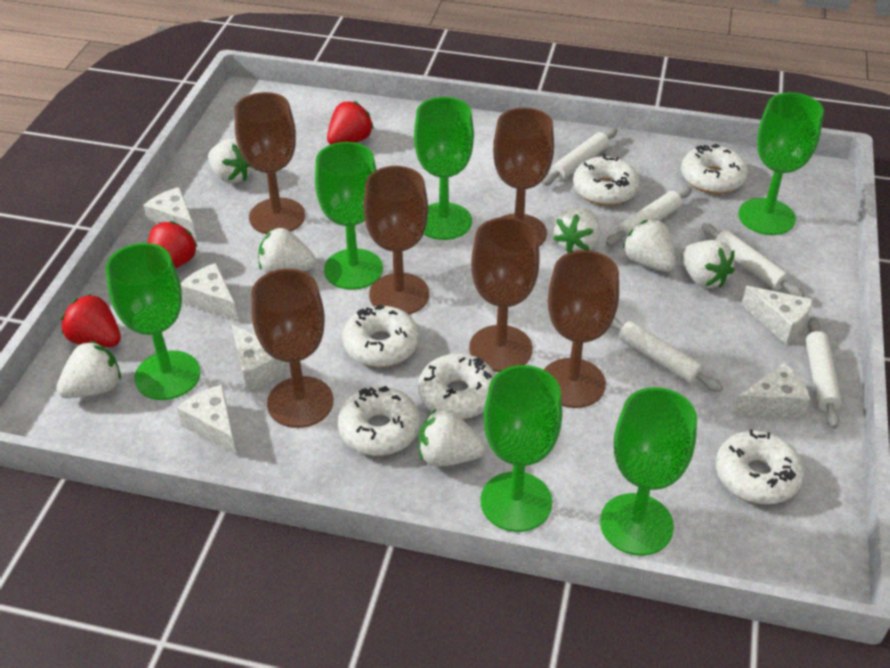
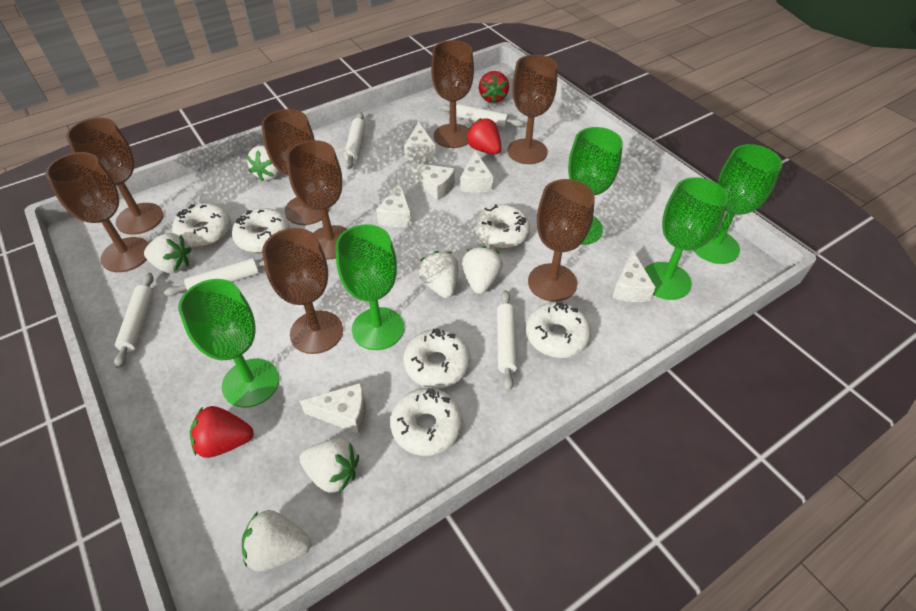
brown goblet: 6 -> 8
green goblet: 6 -> 5
white strawberry: 7 -> 6

